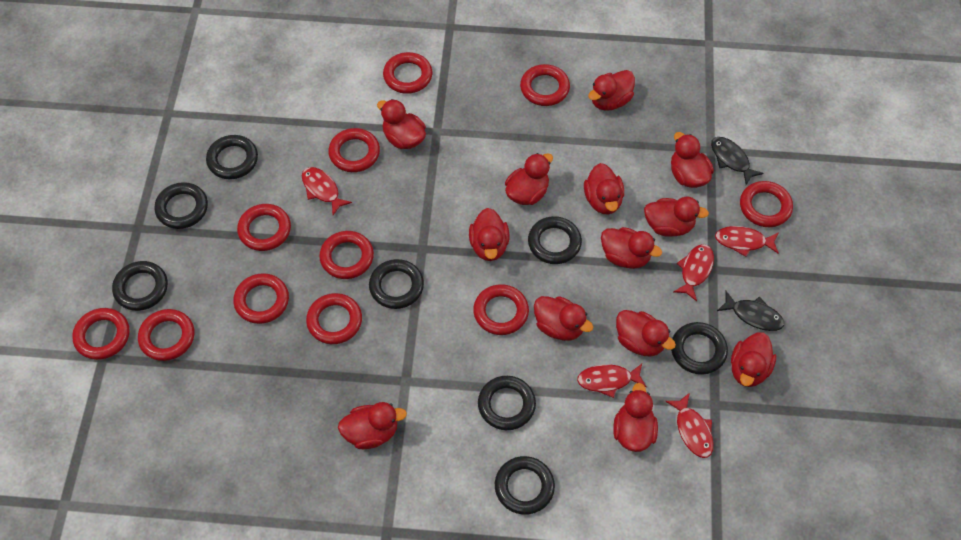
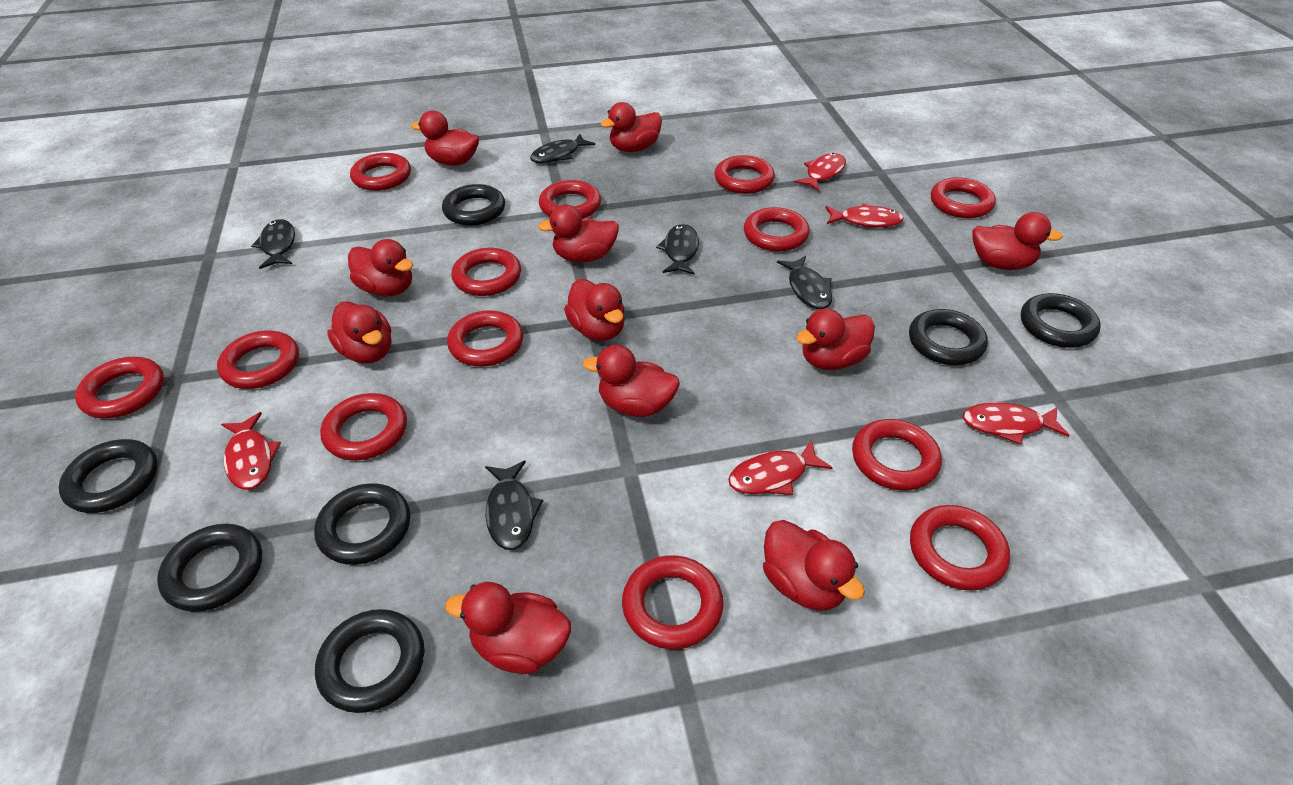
black fish: 2 -> 5
black ring: 8 -> 7
red duck: 13 -> 11
red ring: 11 -> 13

